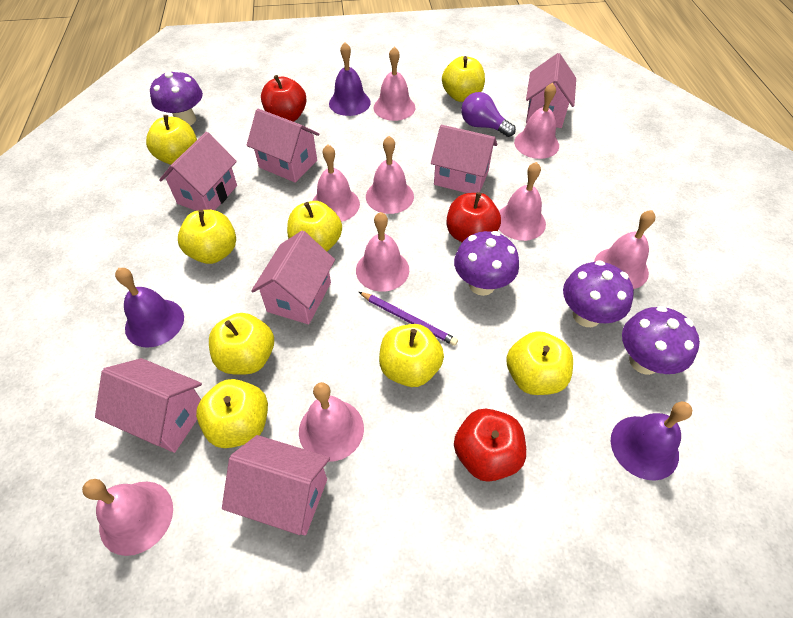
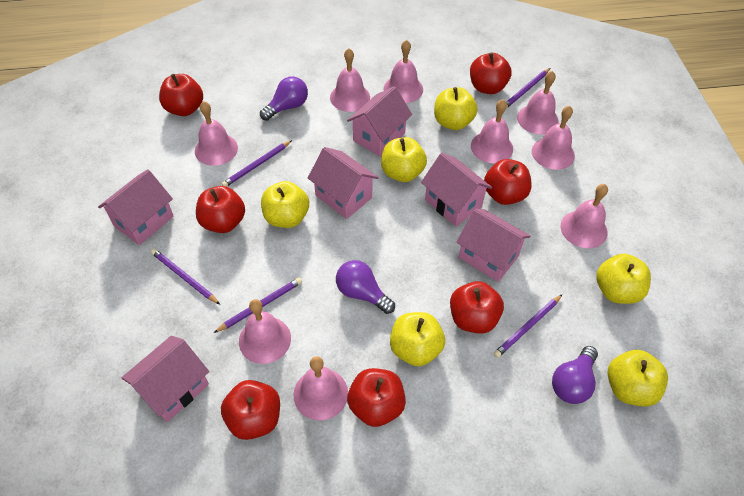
pink house: 7 -> 6
purple bell: 3 -> 0
purple light bulb: 1 -> 3
purple mushroom: 4 -> 0
purple pencil: 1 -> 5
red apple: 3 -> 7
yellow apple: 8 -> 6

